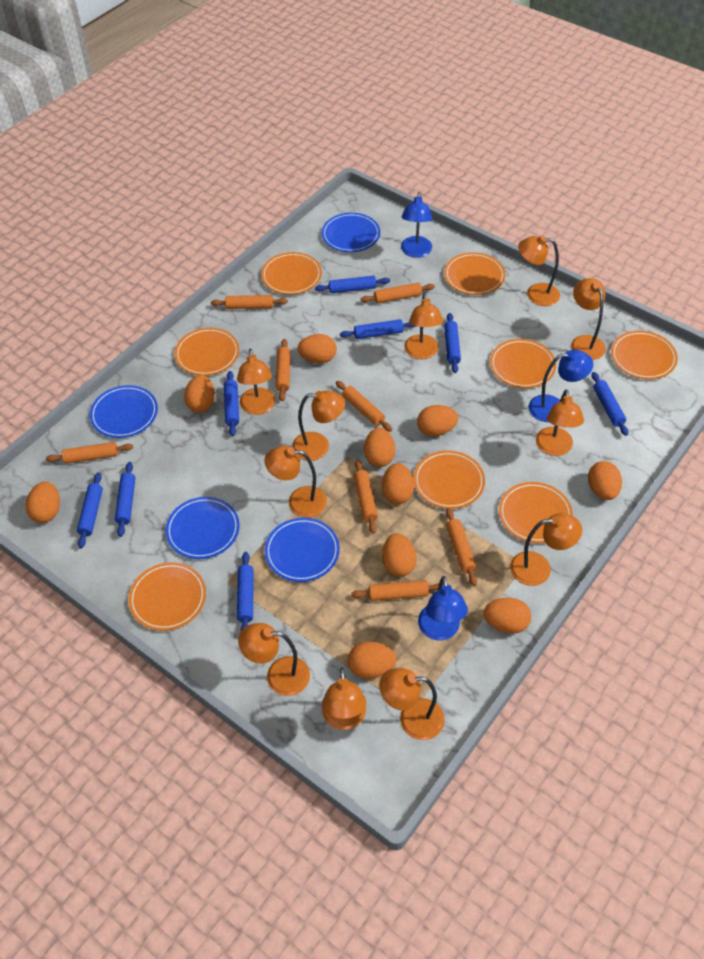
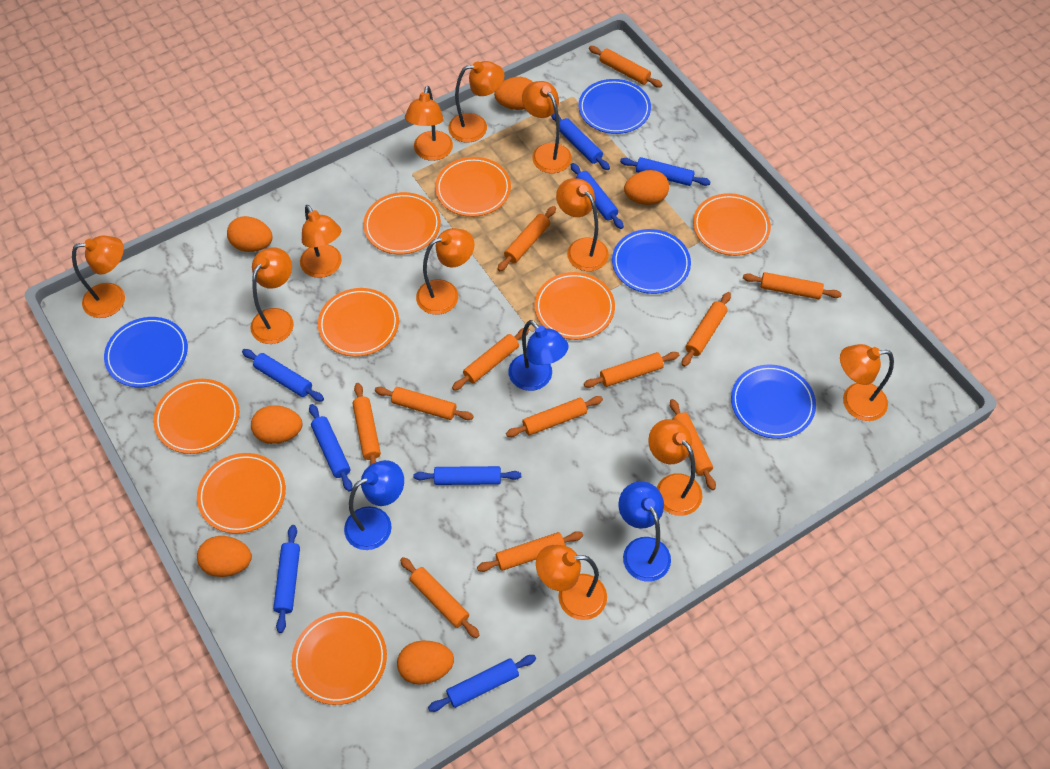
orange egg: 10 -> 6
orange rolling pin: 8 -> 12

